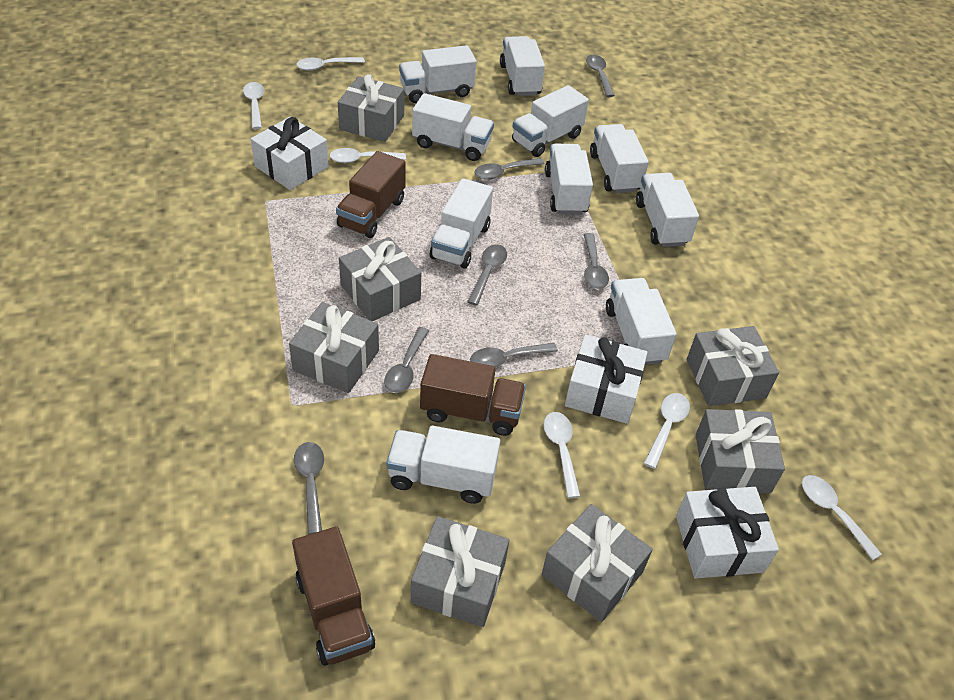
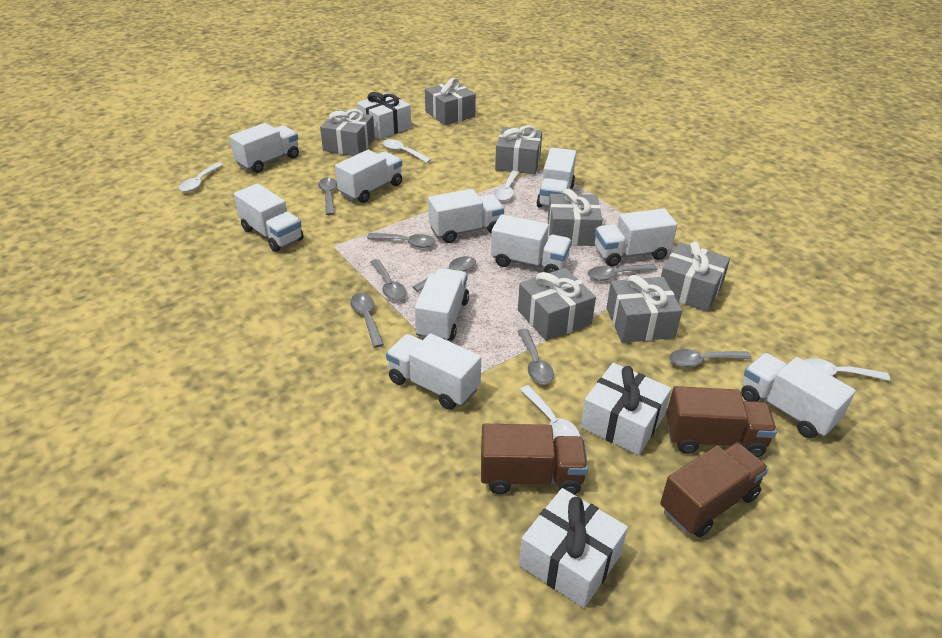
grey spoon: 7 -> 8
white spoon: 6 -> 5

